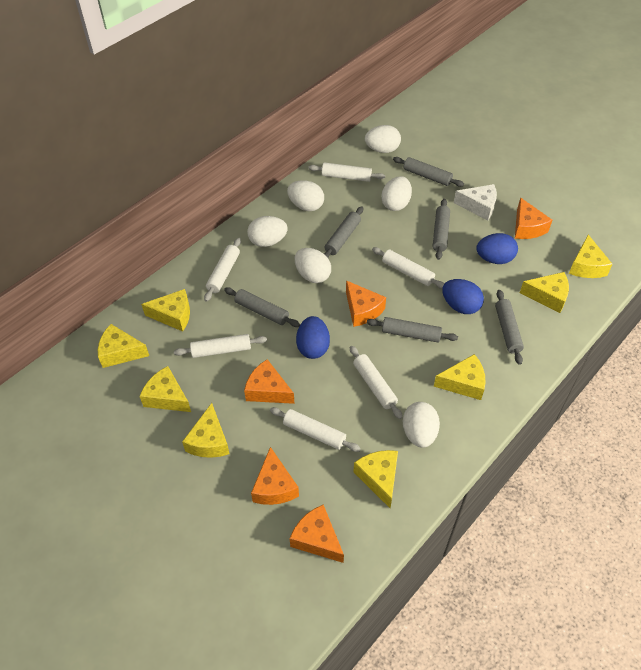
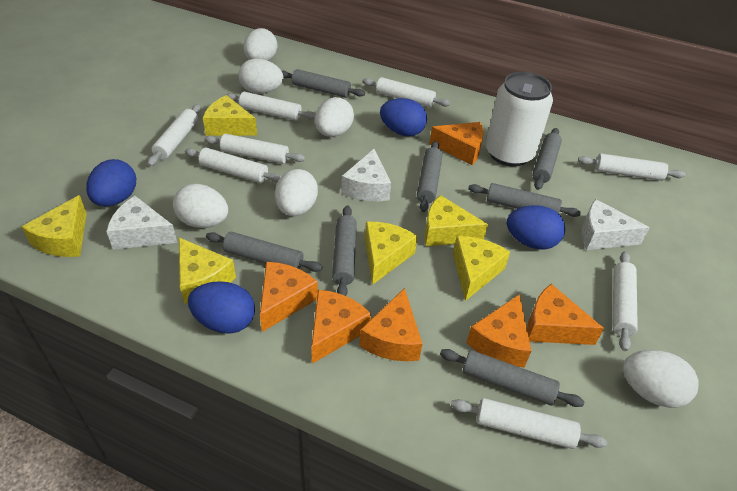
blue egg: 3 -> 4
grey rolling pin: 6 -> 7
orange cheese: 5 -> 6
white can: 0 -> 1
white cheese: 1 -> 3
white rolling pin: 6 -> 8
yellow cheese: 8 -> 6

